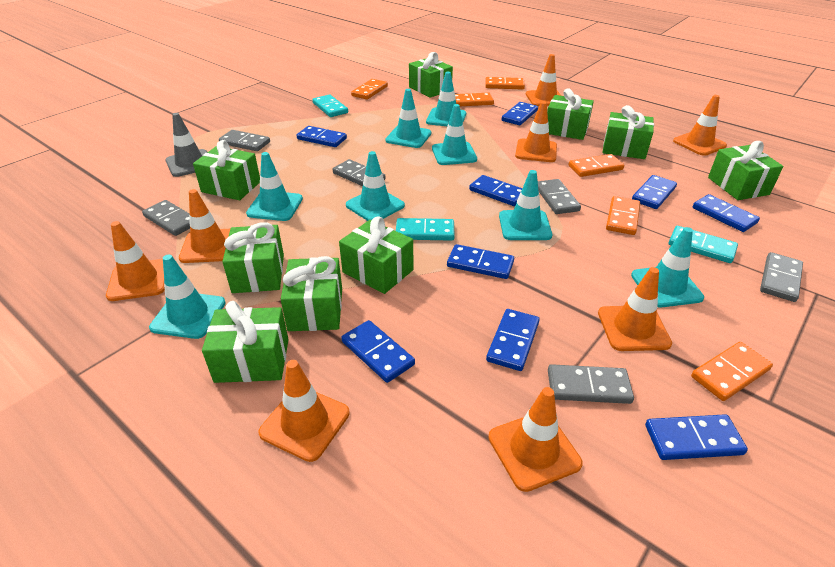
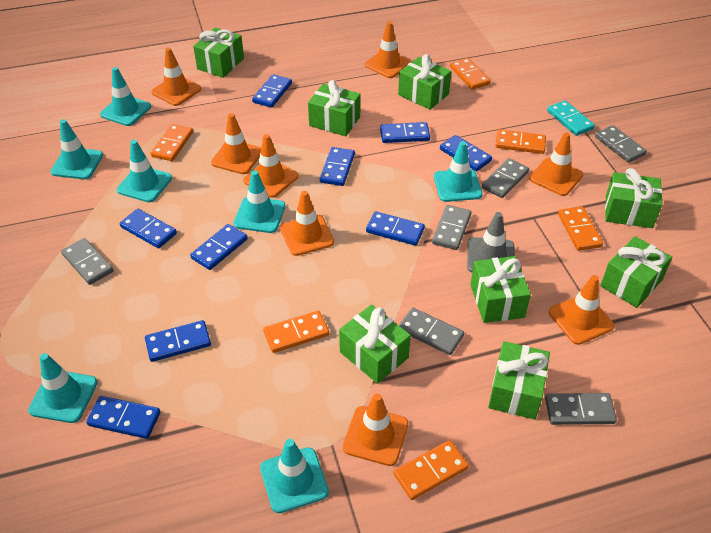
green gift: 9 -> 8
turquoise domino: 3 -> 1
turquoise traffic cone: 8 -> 7

